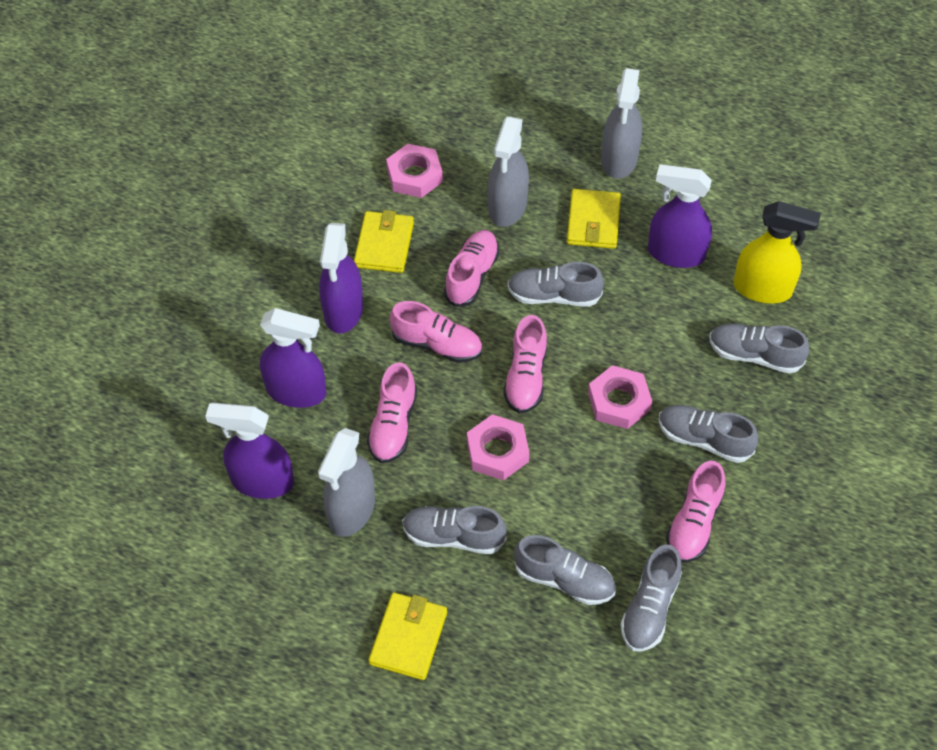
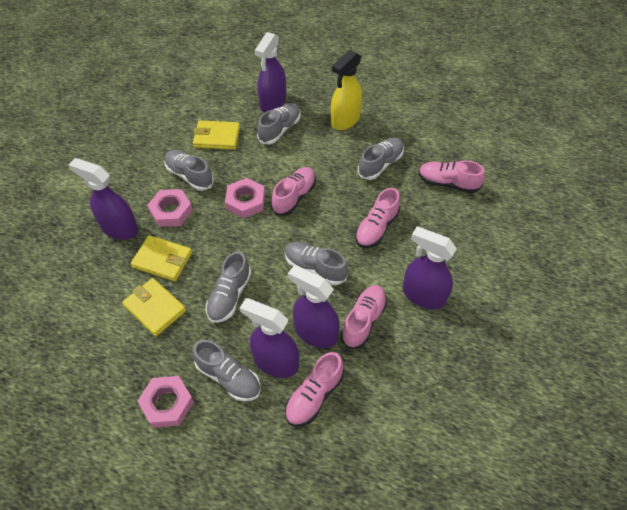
grey spray bottle: 3 -> 0
purple spray bottle: 4 -> 5

